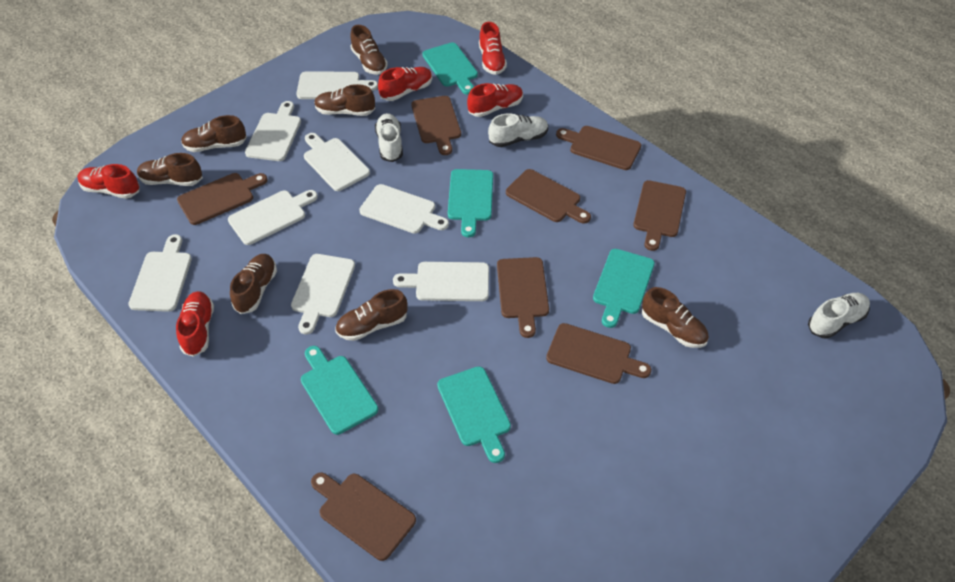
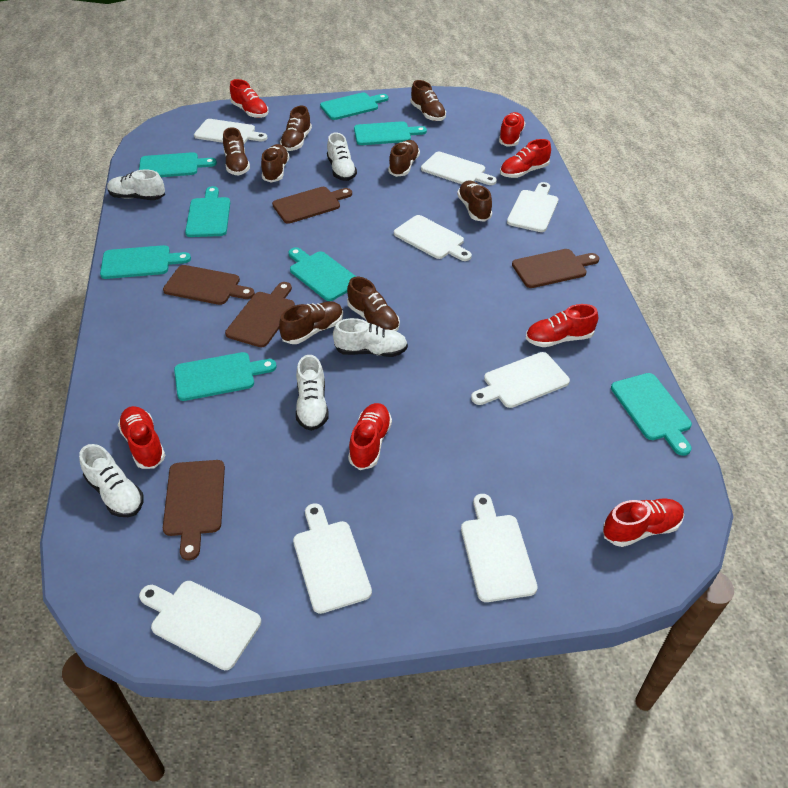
brown cutting board: 8 -> 5
brown shoe: 7 -> 8
red shoe: 5 -> 7
turquoise cutting board: 5 -> 8
white shoe: 3 -> 5

